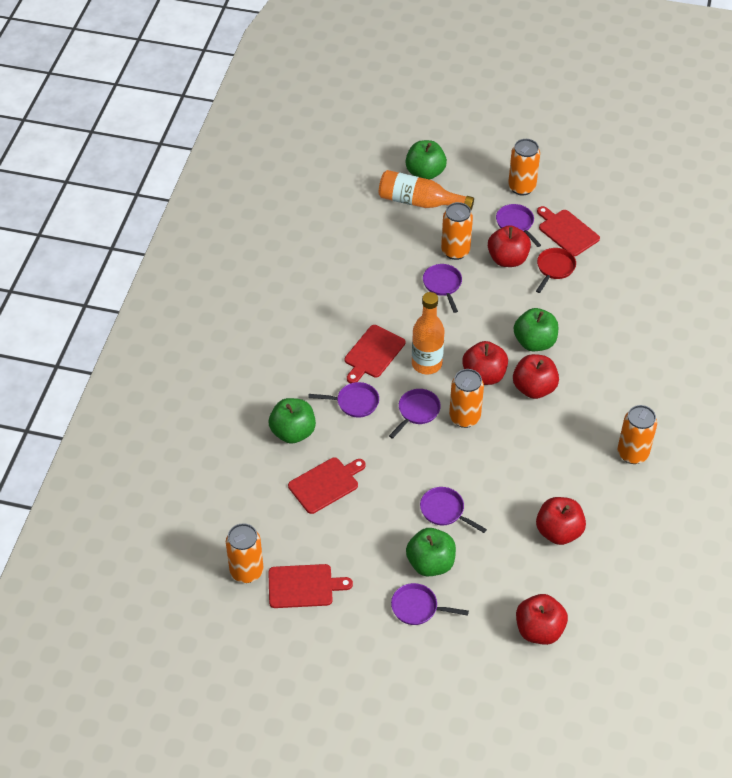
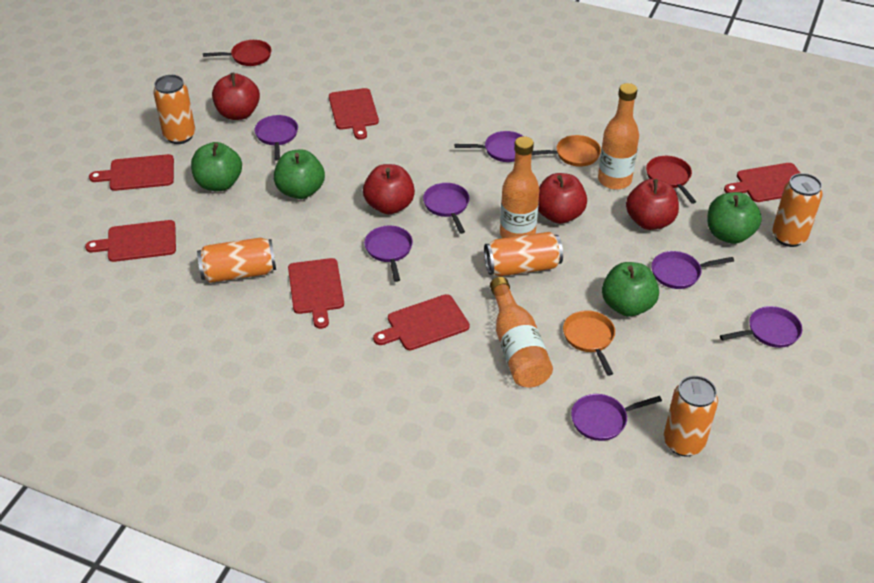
orange bottle: 2 -> 3
orange pan: 0 -> 2
purple pan: 6 -> 7
red apple: 5 -> 4
red cutting board: 4 -> 6
red pan: 1 -> 2

